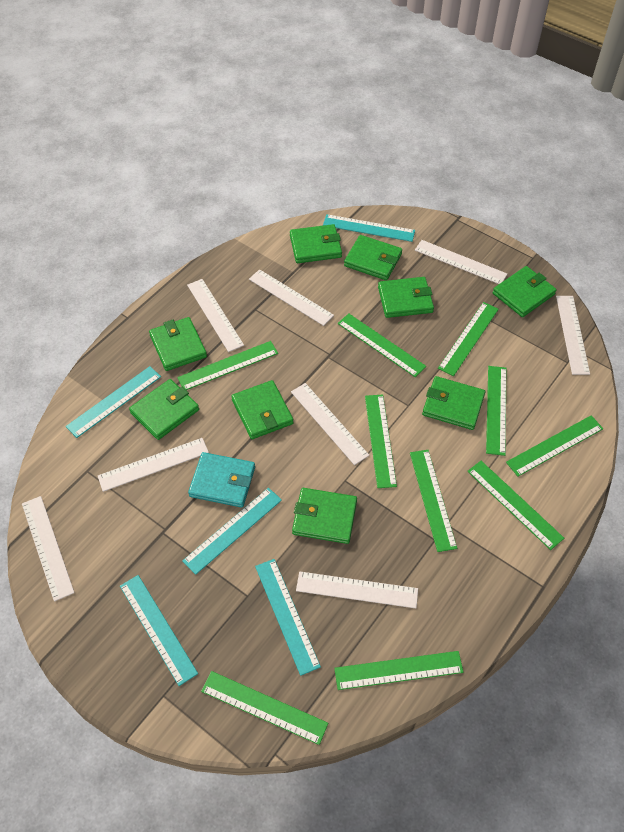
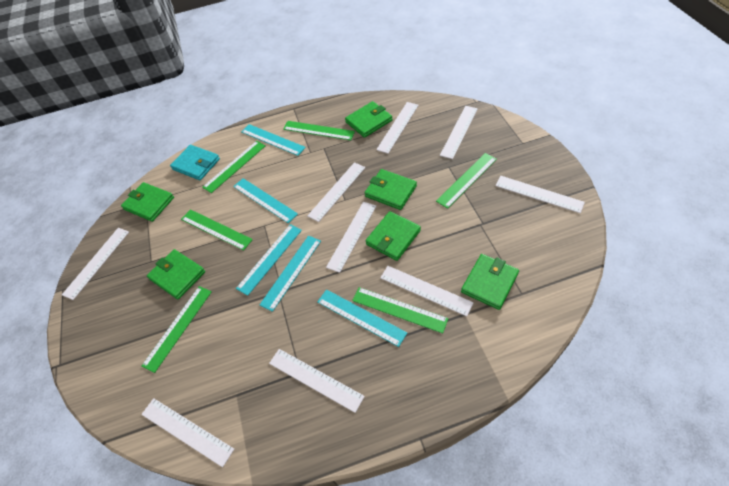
green ruler: 10 -> 6
green wallet: 9 -> 6
white ruler: 8 -> 9

